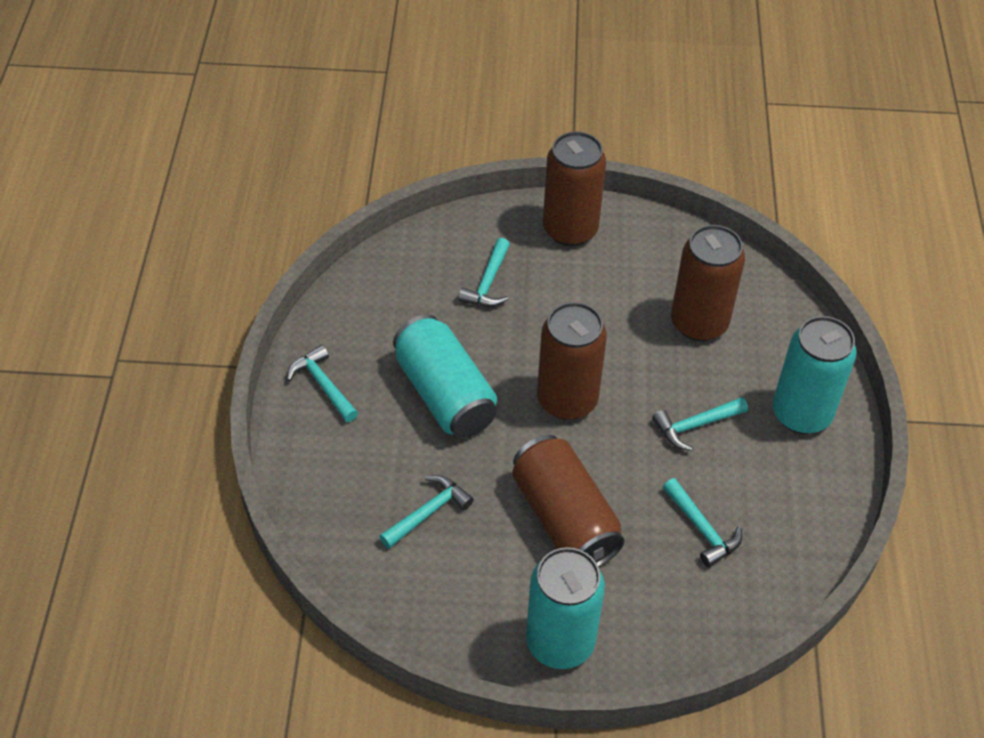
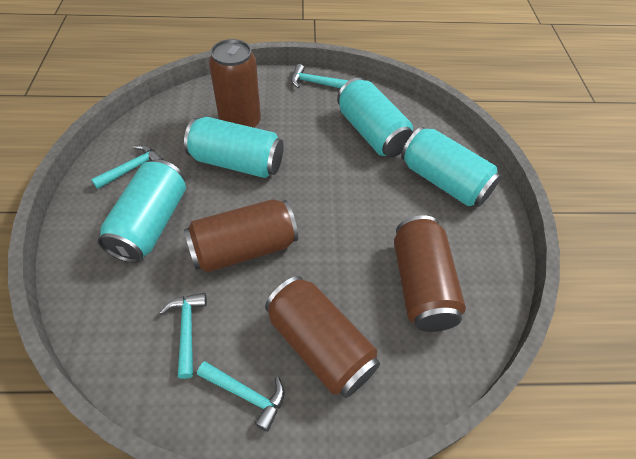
turquoise can: 3 -> 4
turquoise hammer: 5 -> 4

